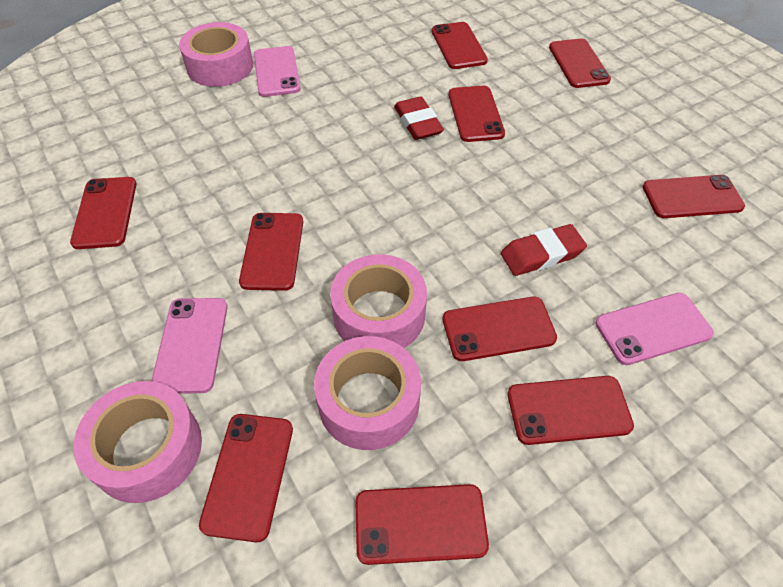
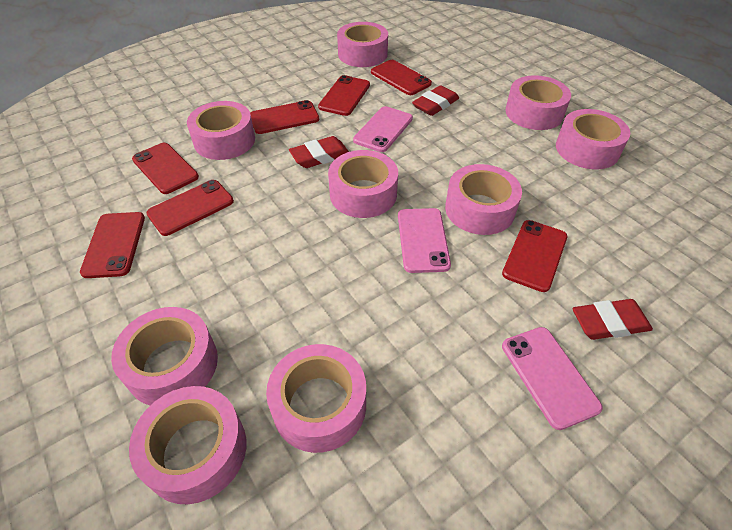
pink tape: 4 -> 9
red eraser: 2 -> 3
red phone: 10 -> 7

